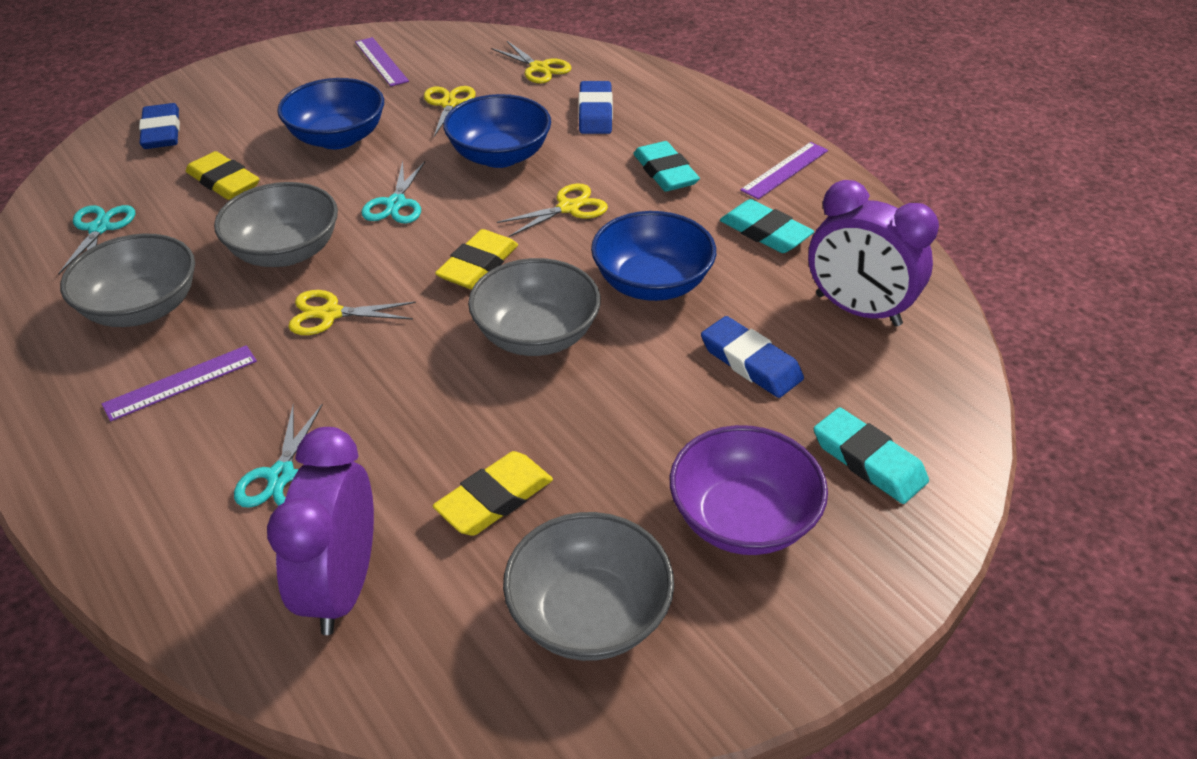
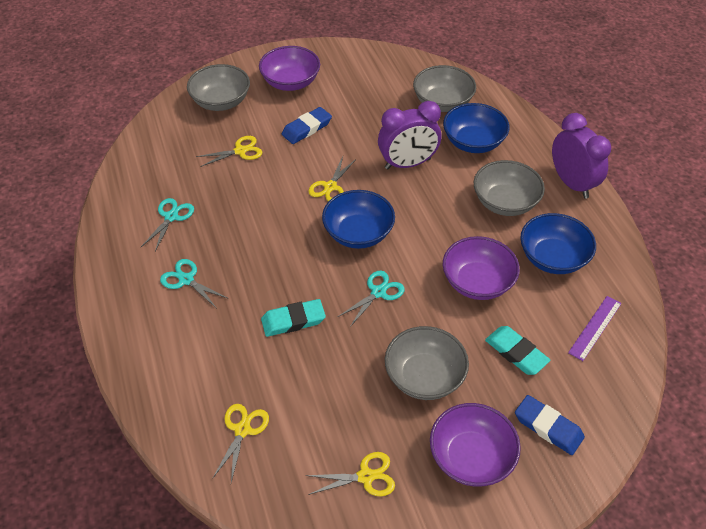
blue eraser: 3 -> 2
purple bowl: 1 -> 3
purple ruler: 3 -> 1
turquoise eraser: 3 -> 2
yellow eraser: 3 -> 0

